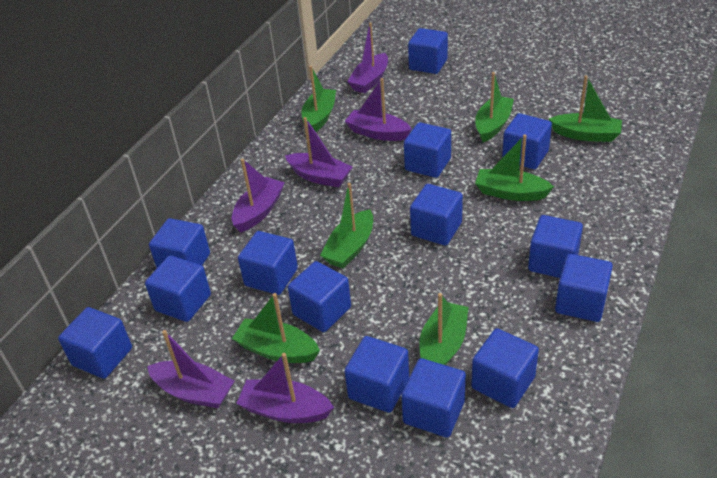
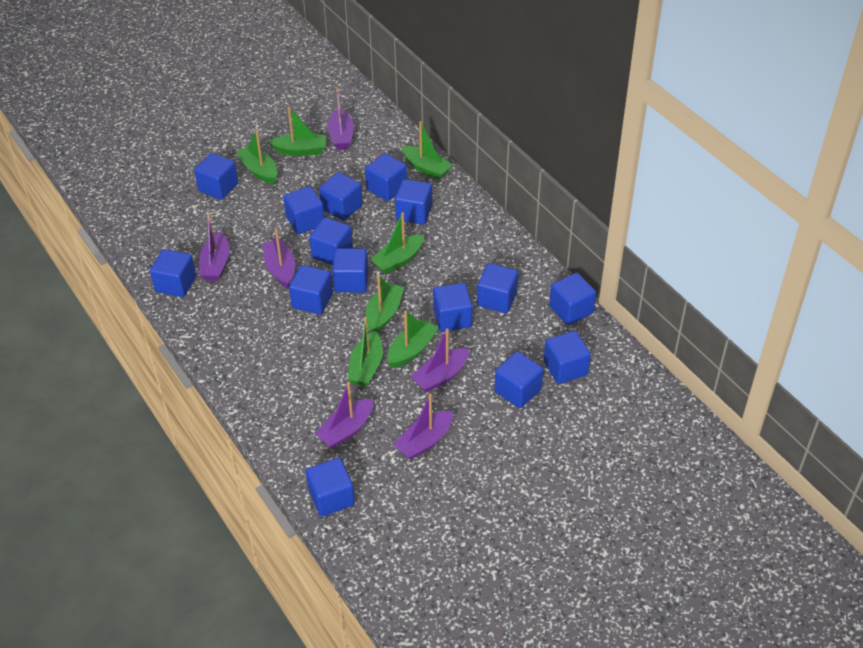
blue cube: 14 -> 15

